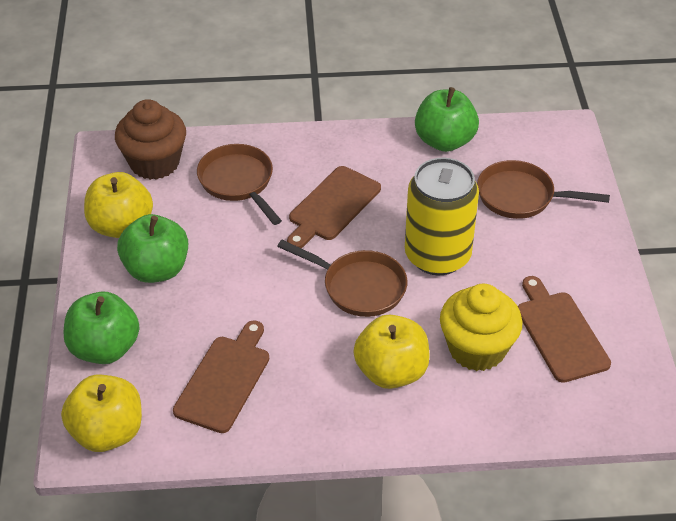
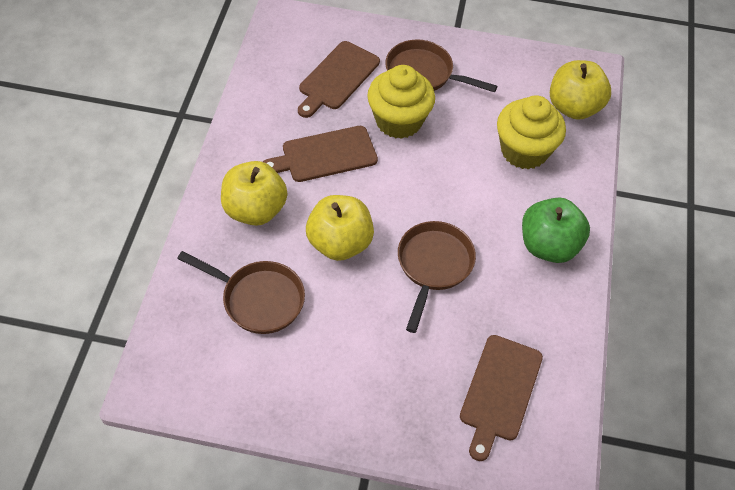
brown cupcake: 1 -> 0
green apple: 3 -> 1
yellow can: 1 -> 0
yellow cupcake: 1 -> 2

